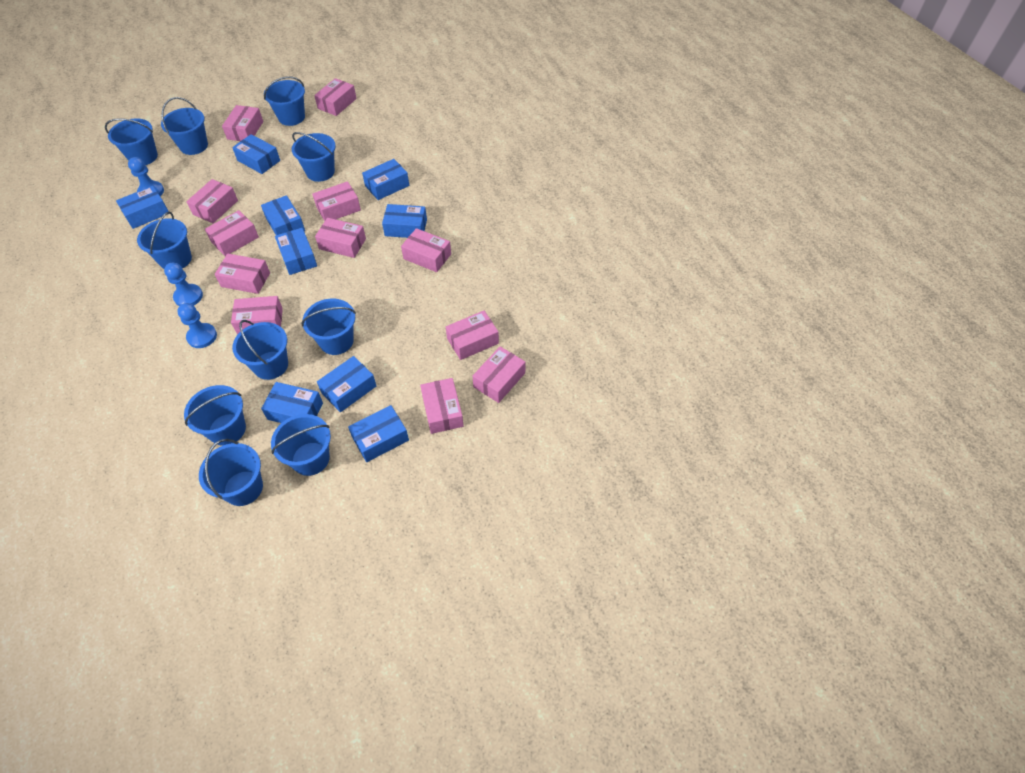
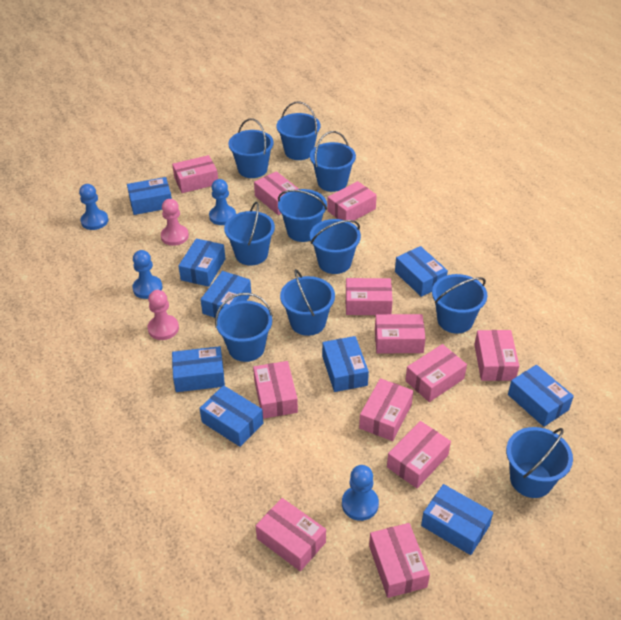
blue pawn: 3 -> 4
pink pawn: 0 -> 2

